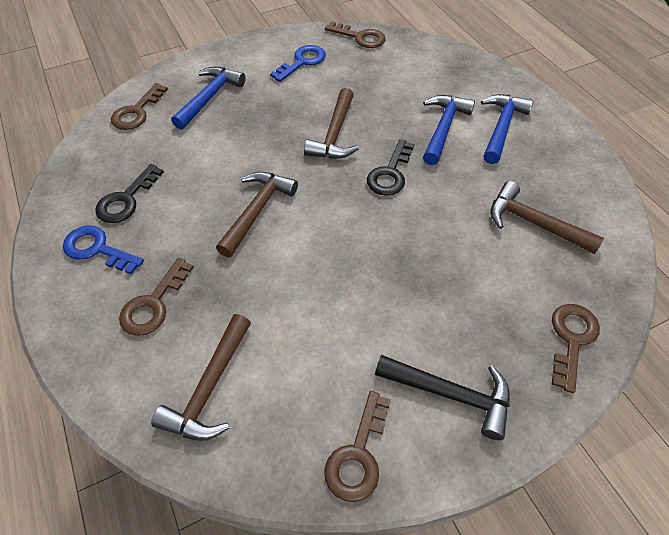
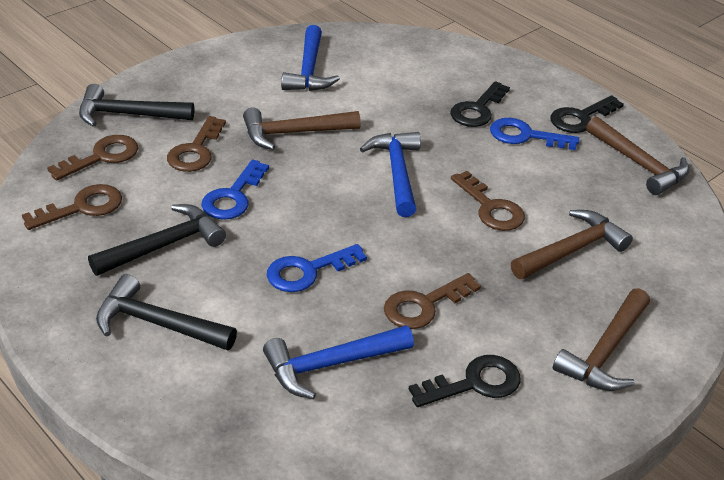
black hammer: 1 -> 3
black key: 2 -> 3
blue key: 2 -> 3

